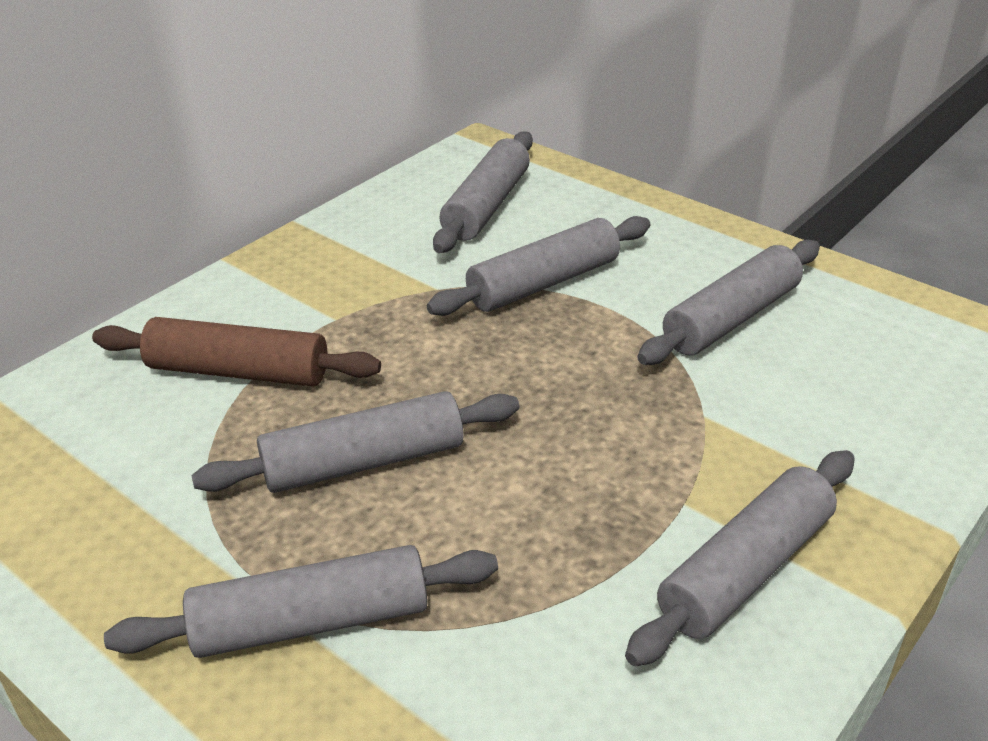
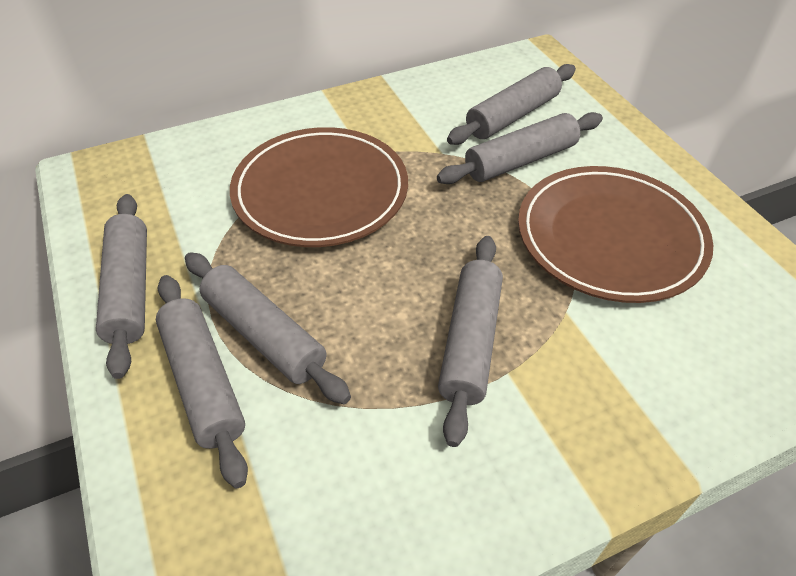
brown plate: 0 -> 2
brown rolling pin: 1 -> 0

